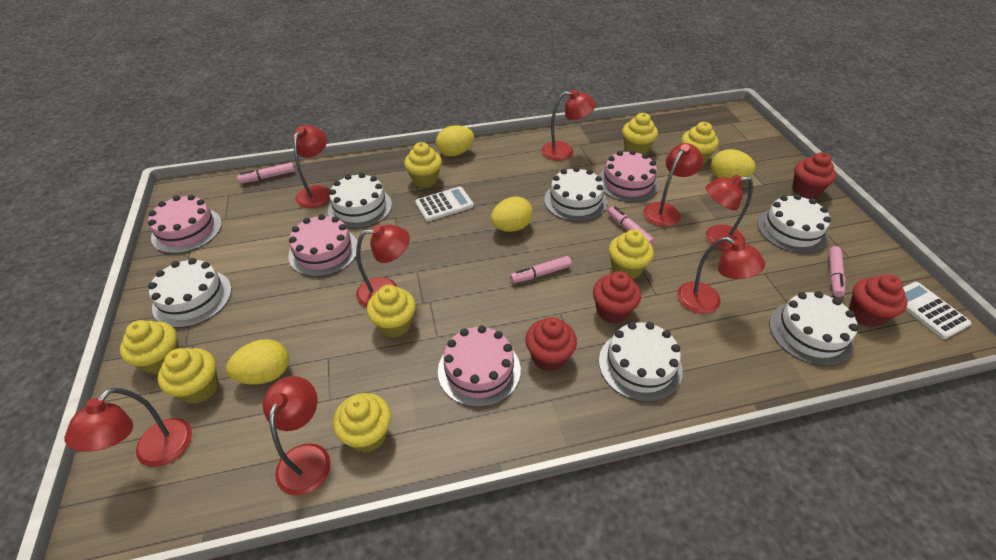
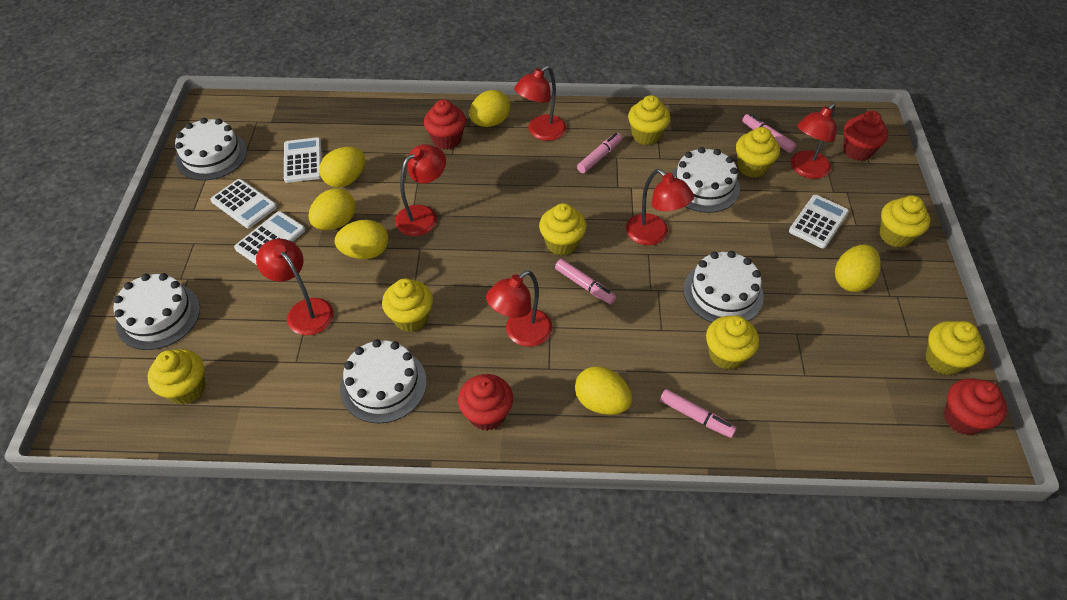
pink cake: 4 -> 0
red lamp: 8 -> 6
white cake: 6 -> 5
white calculator: 2 -> 4
yellow egg: 4 -> 6

